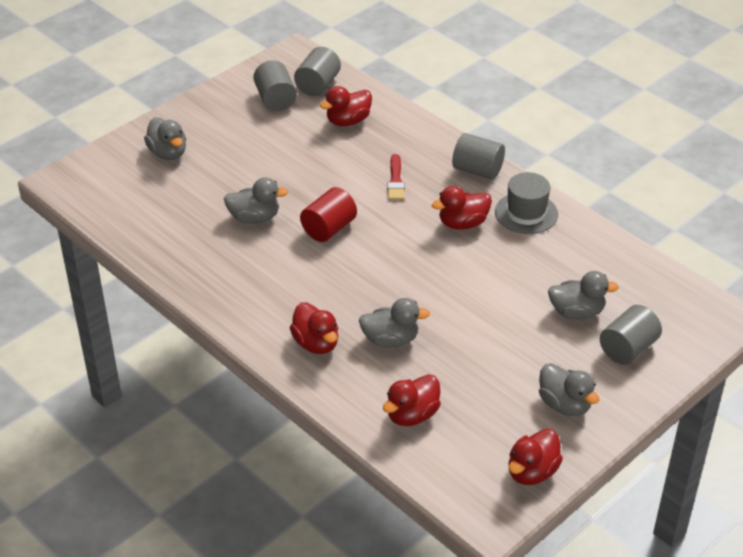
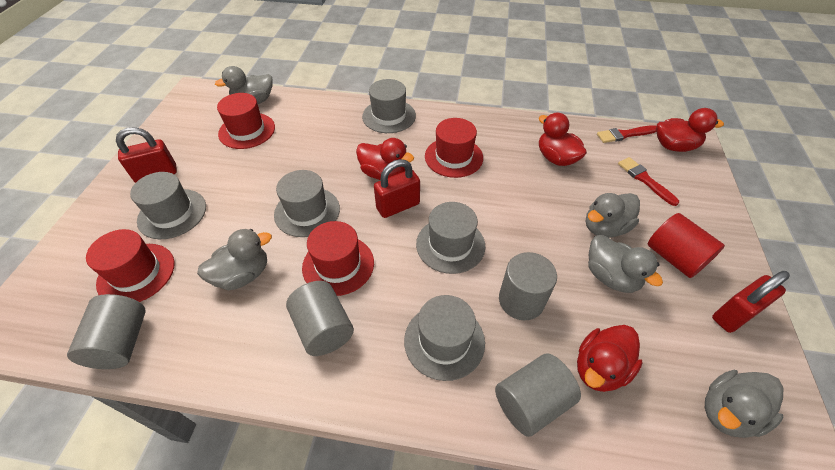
grey hat: 1 -> 5
red brush: 1 -> 2
red duck: 5 -> 4
red hat: 0 -> 4
red padlock: 0 -> 3

